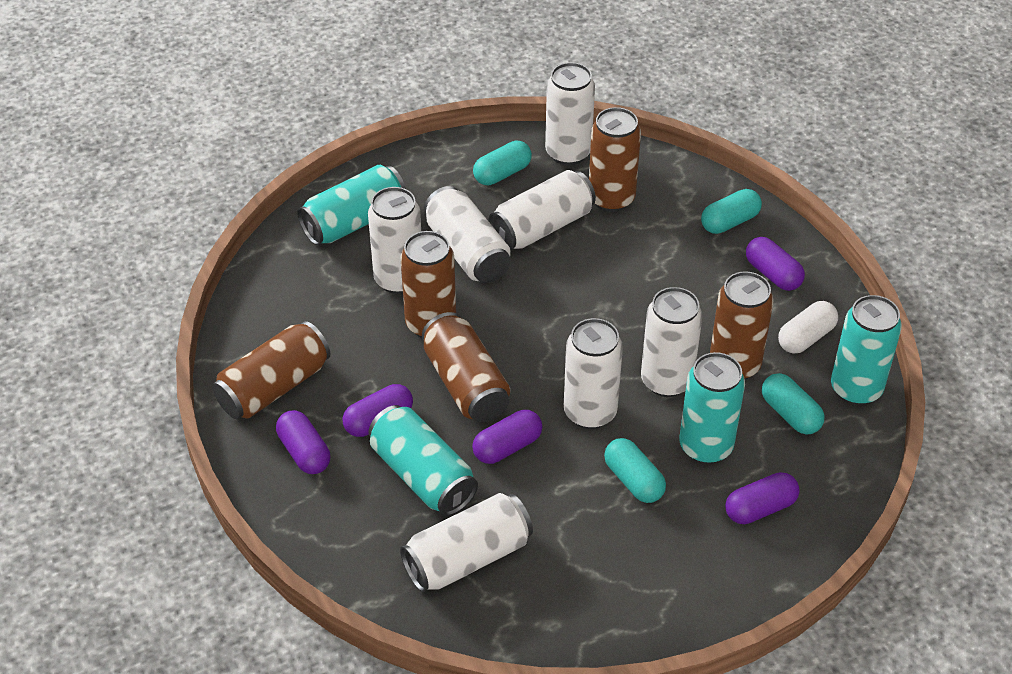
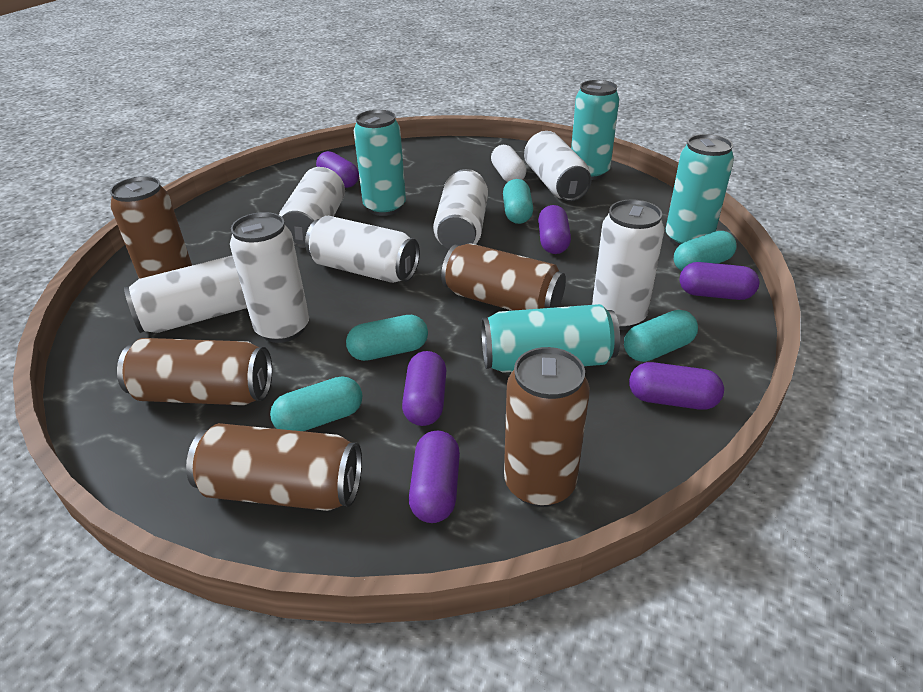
purple capsule: 5 -> 6
turquoise capsule: 4 -> 5

